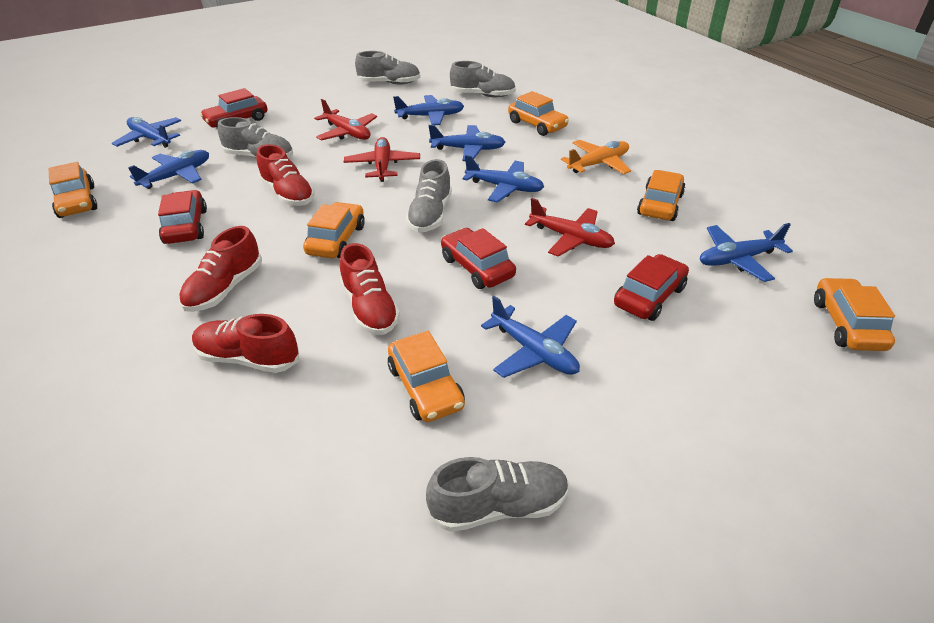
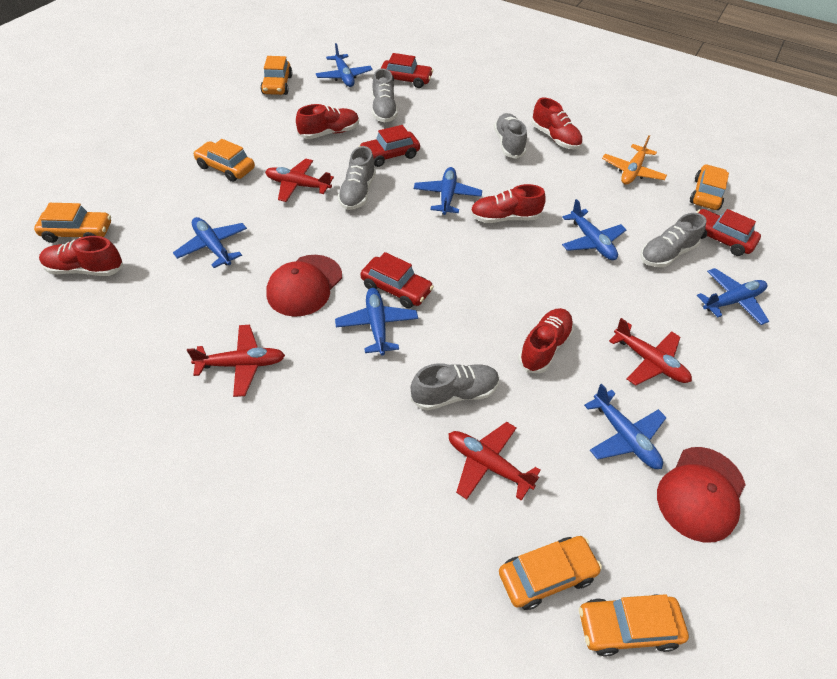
red cap: 0 -> 2
red plane: 3 -> 4
red shoe: 4 -> 5

